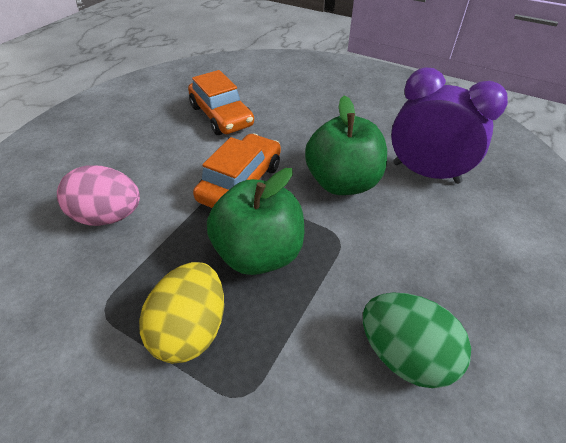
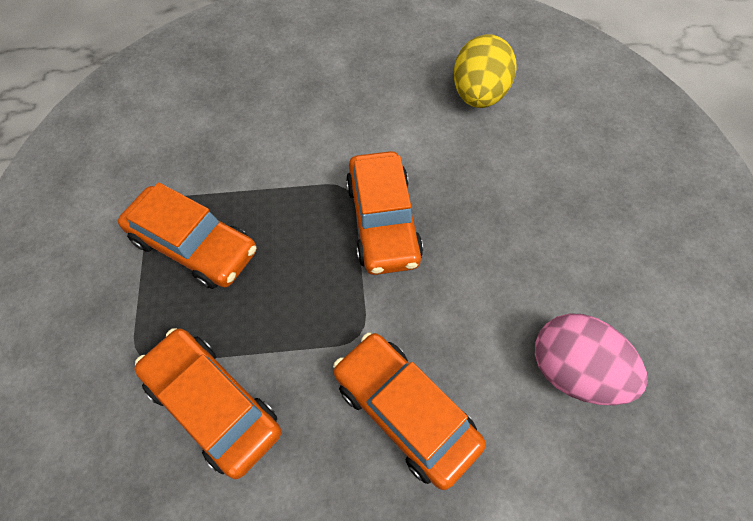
green apple: 2 -> 0
green egg: 1 -> 0
orange car: 2 -> 4
purple clock: 1 -> 0

